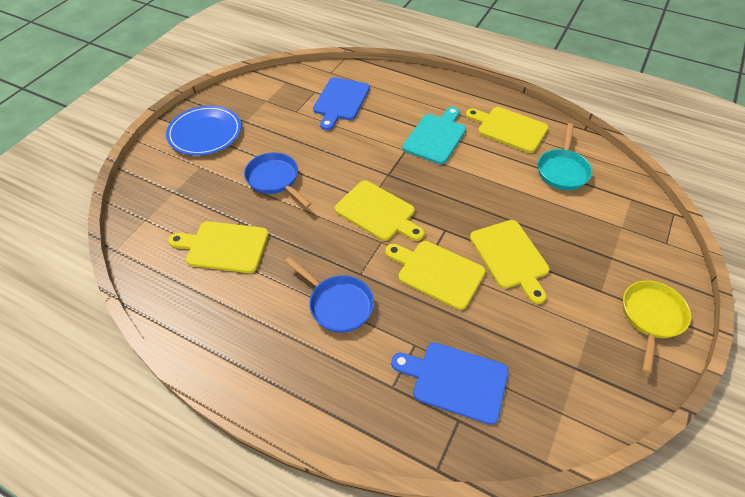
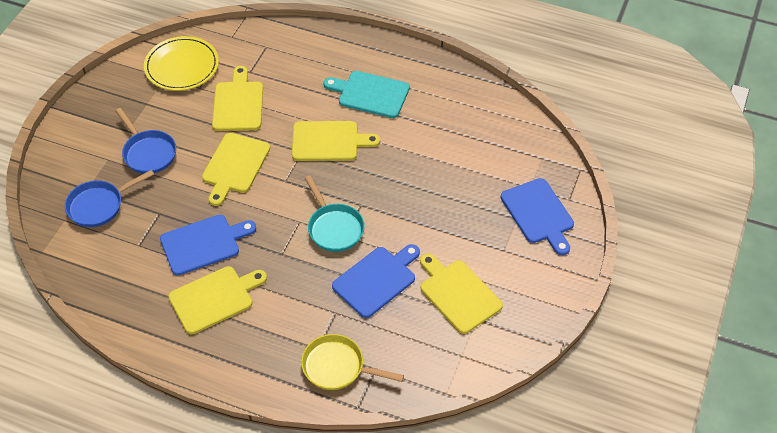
blue cutting board: 2 -> 3
blue plate: 1 -> 0
yellow plate: 0 -> 1

